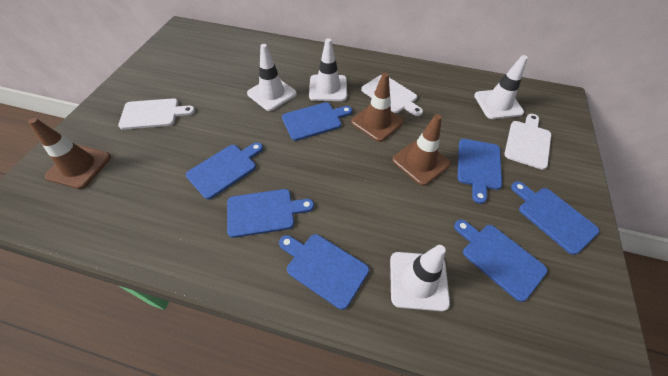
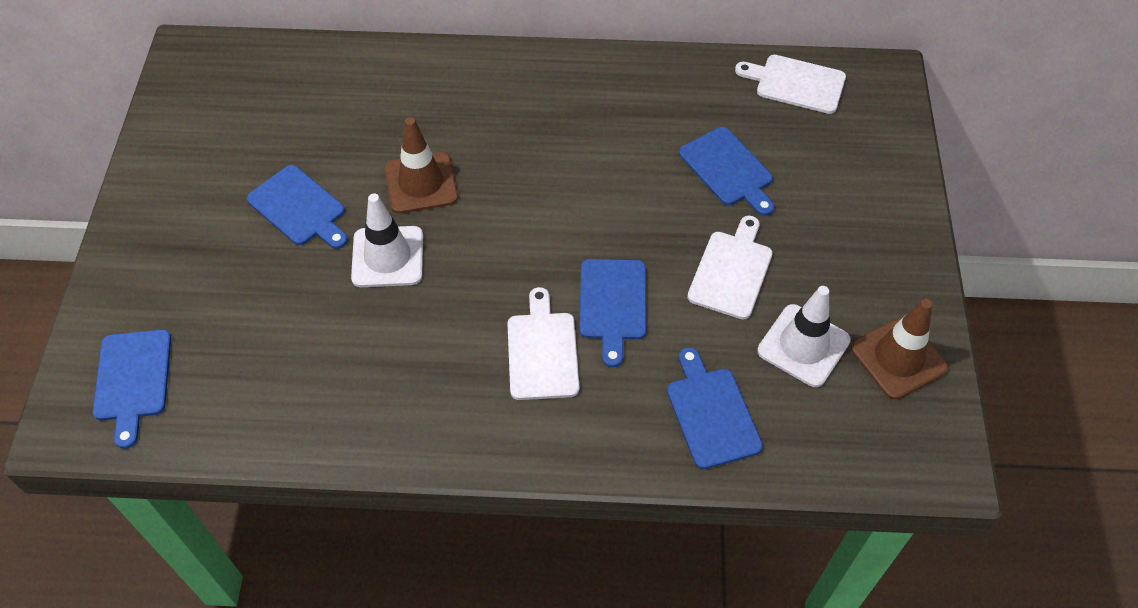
blue cutting board: 7 -> 5
brown traffic cone: 3 -> 2
white traffic cone: 4 -> 2

